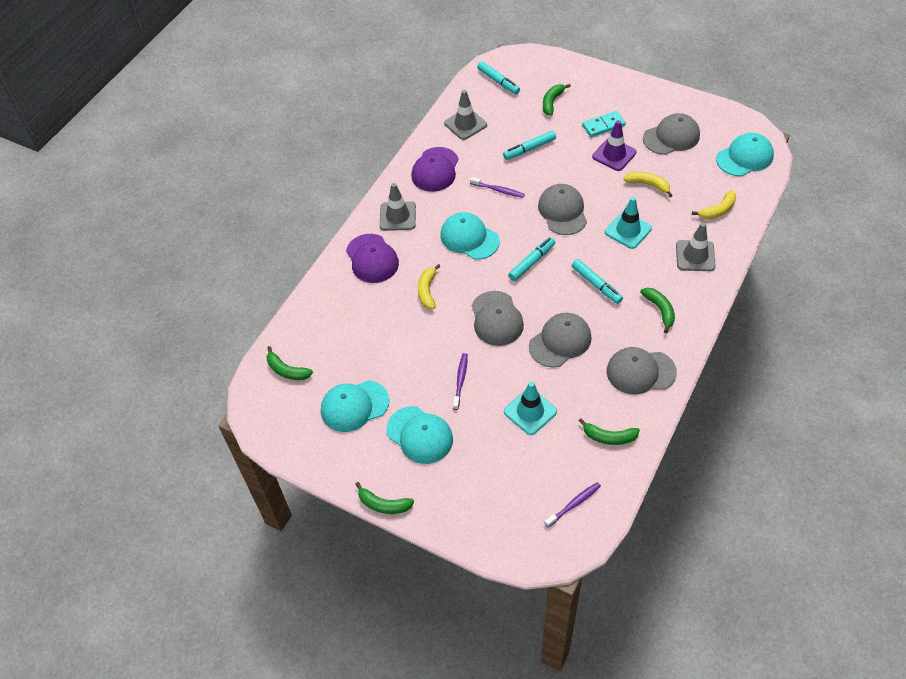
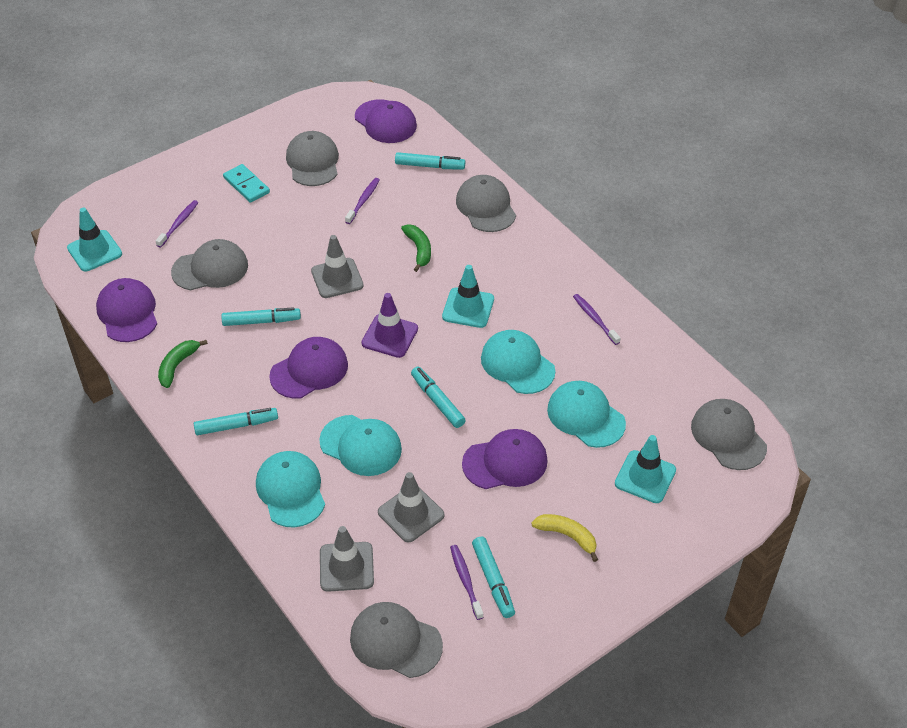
green banana: 5 -> 2
purple cap: 2 -> 4
purple toothbrush: 3 -> 4
turquoise marker: 4 -> 5
turquoise traffic cone: 2 -> 3
yellow banana: 3 -> 1

